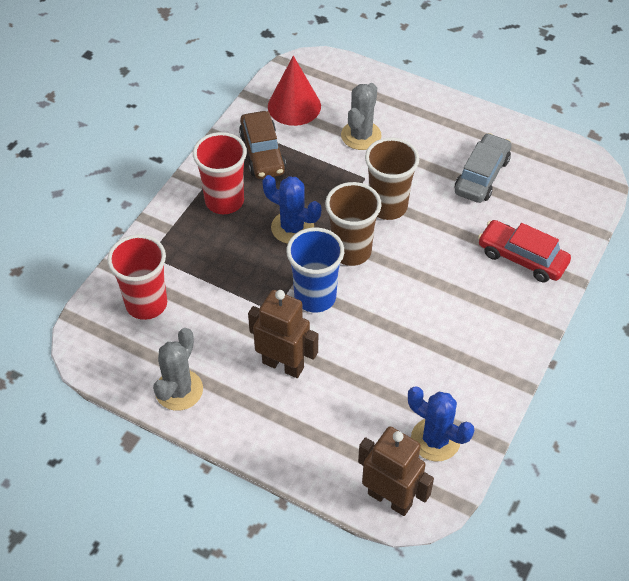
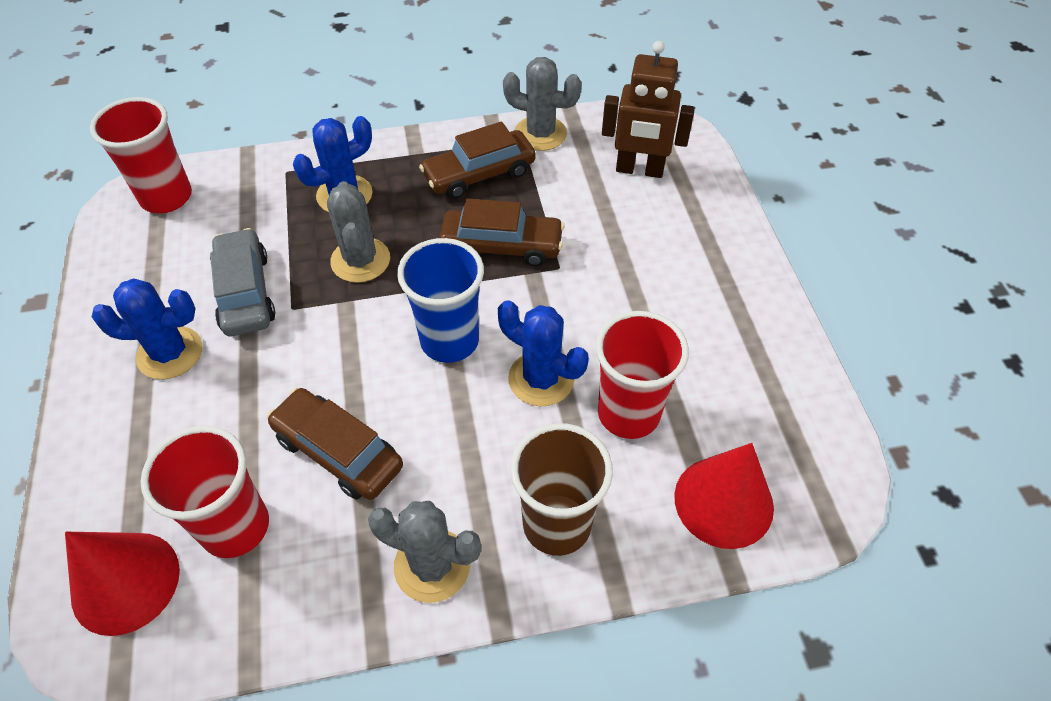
blue cactus: 2 -> 3
brown car: 1 -> 3
brown cup: 2 -> 1
brown robot: 2 -> 1
grey cactus: 2 -> 3
red car: 1 -> 0
red cone: 1 -> 2
red cup: 2 -> 3

